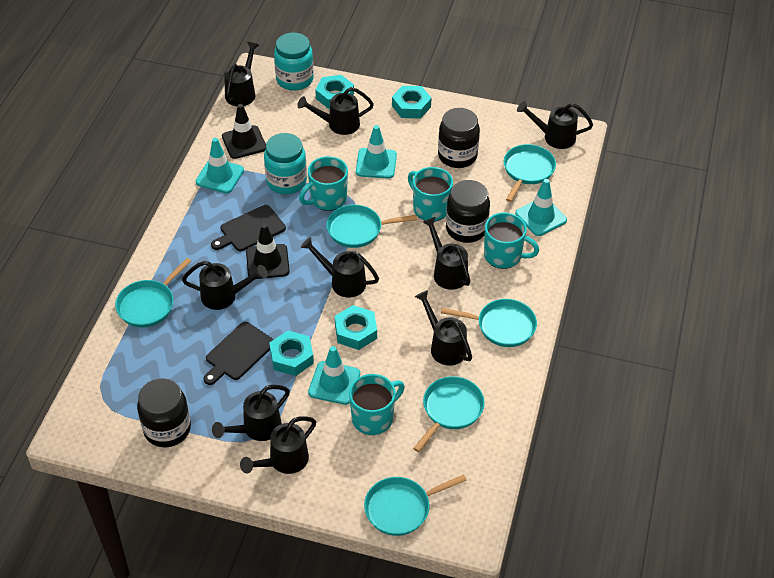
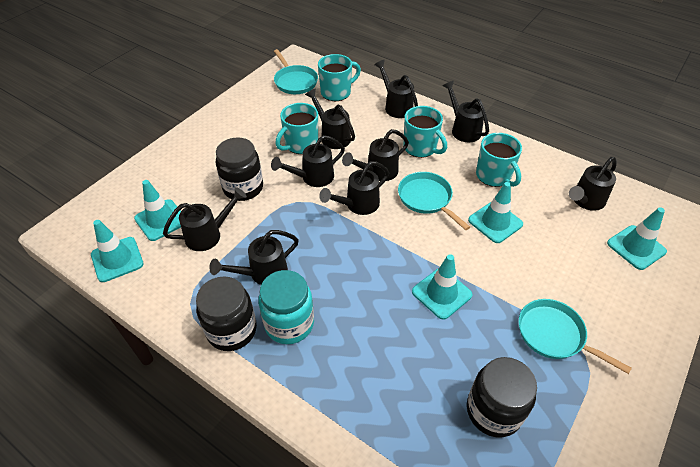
black cutting board: 2 -> 0
black traffic cone: 2 -> 0
turquoise jar: 2 -> 1
turquoise nut: 4 -> 0
turquoise pan: 6 -> 3
turquoise traffic cone: 4 -> 5

